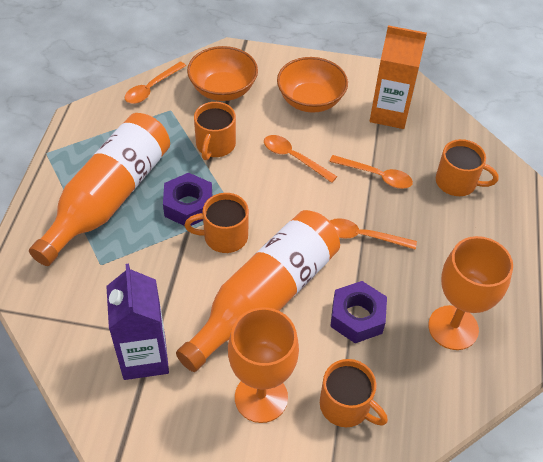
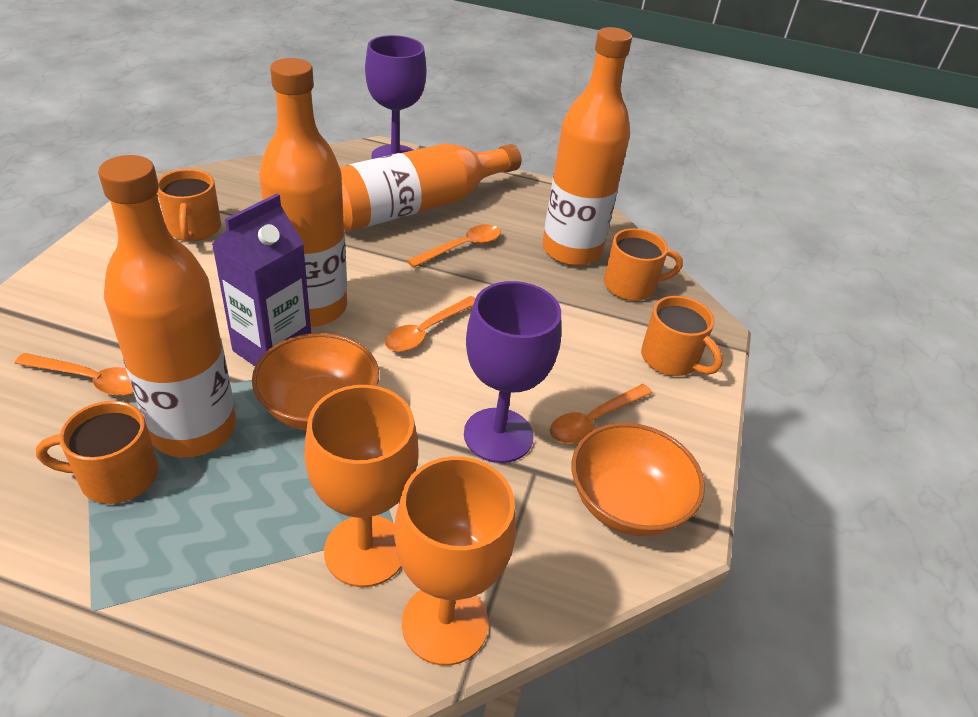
orange bottle: 2 -> 4
orange carton: 1 -> 0
purple goblet: 0 -> 2
purple nut: 2 -> 0

